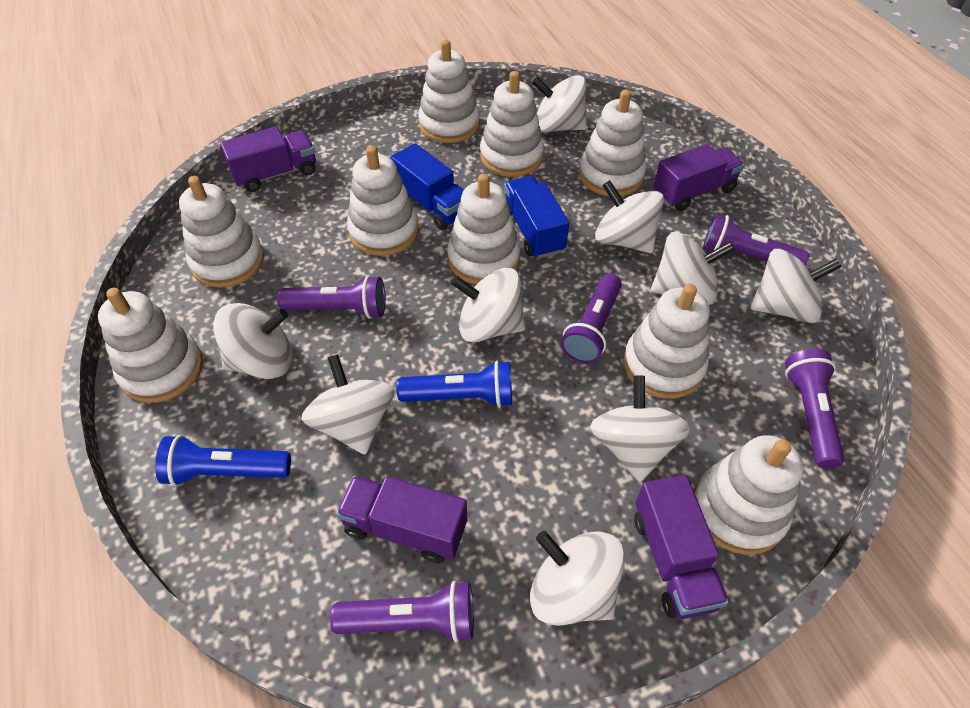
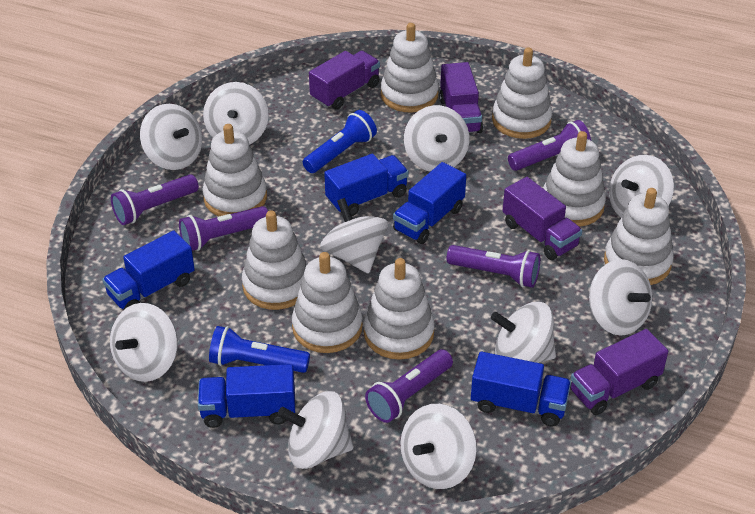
blue truck: 2 -> 5
white spinning top: 9 -> 10
white stacking toy: 9 -> 8

